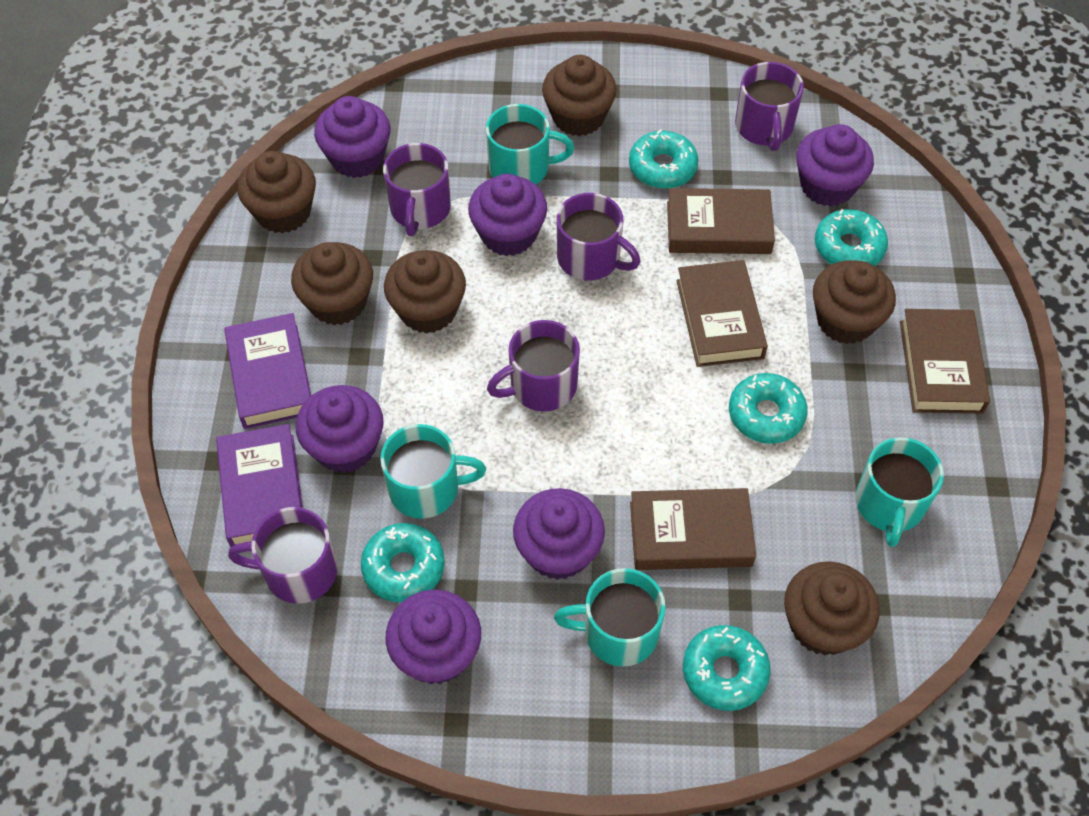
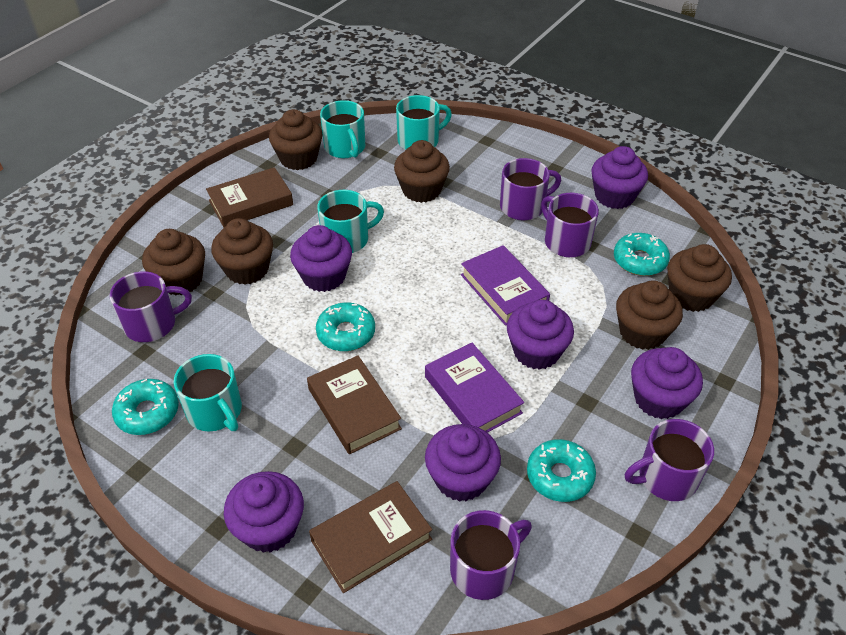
brown book: 4 -> 3
turquoise donut: 5 -> 4

